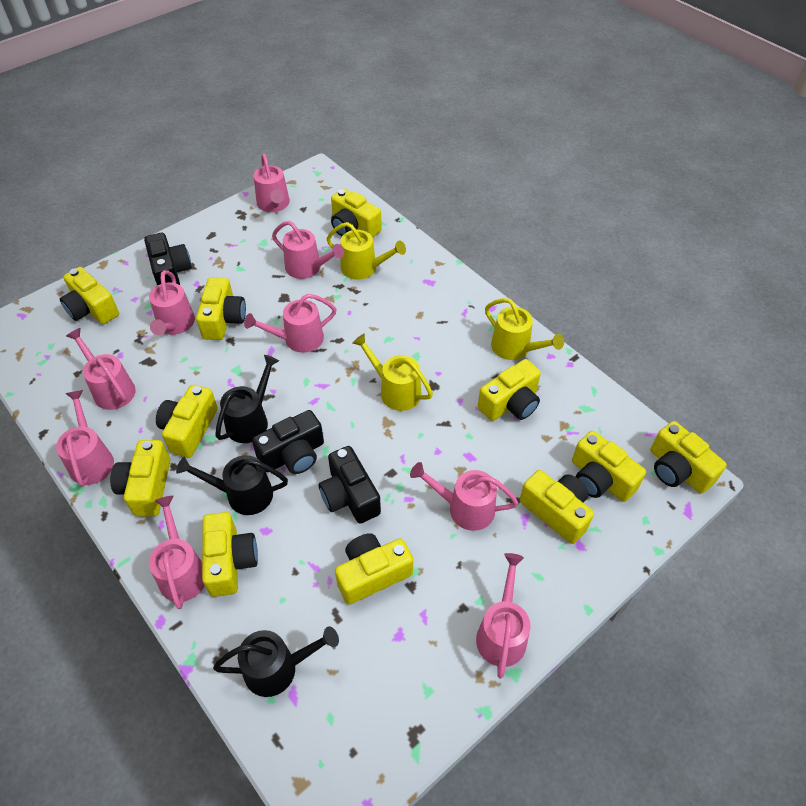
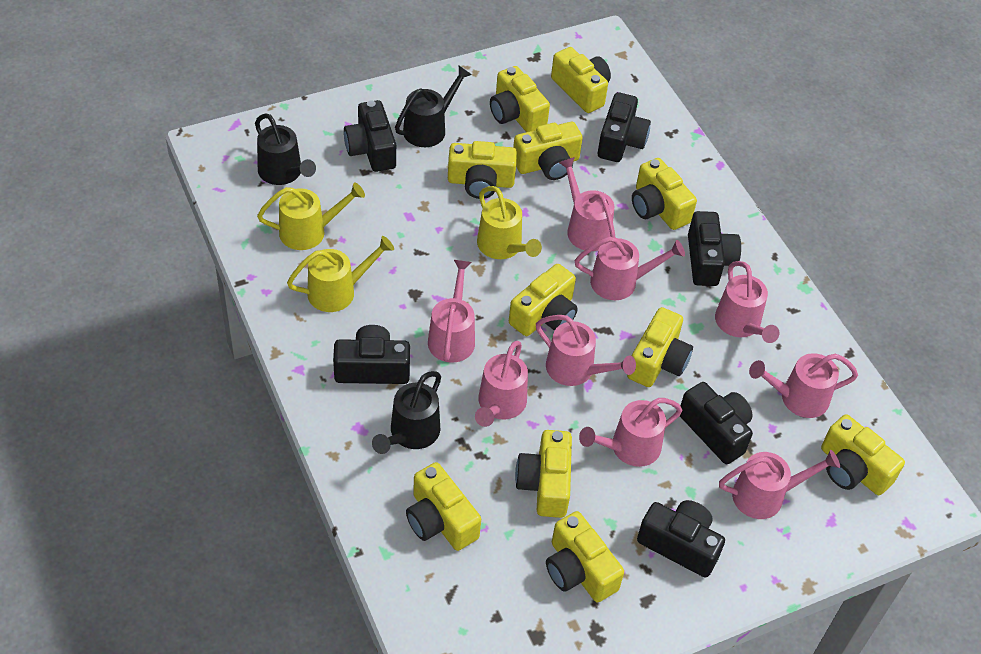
black camera: 3 -> 6

